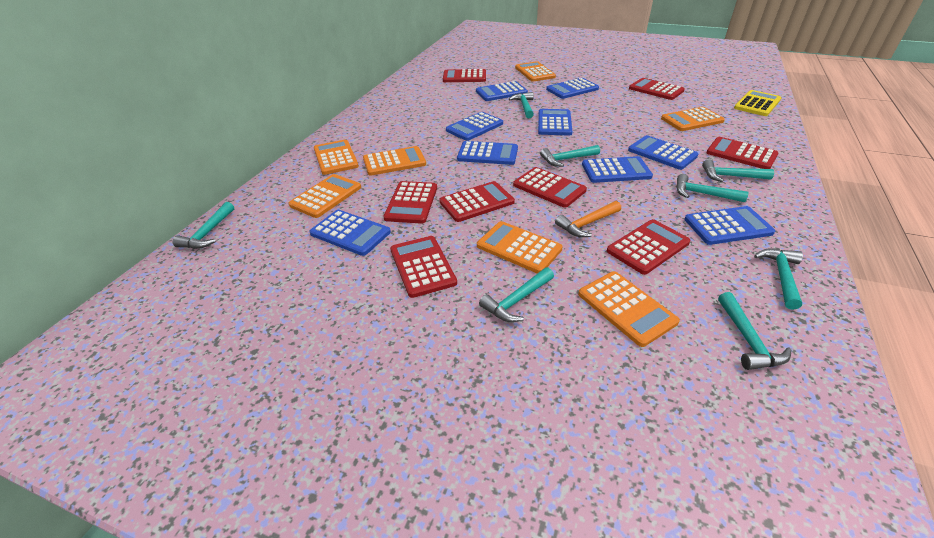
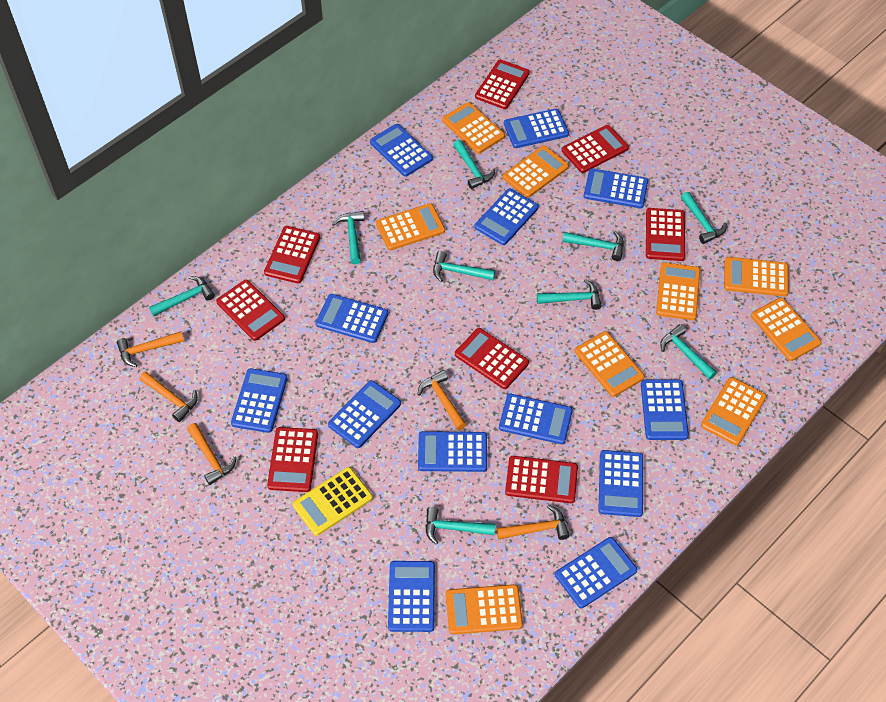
blue calculator: 9 -> 13
orange calculator: 7 -> 9
orange hammer: 1 -> 5
turquoise hammer: 8 -> 9

